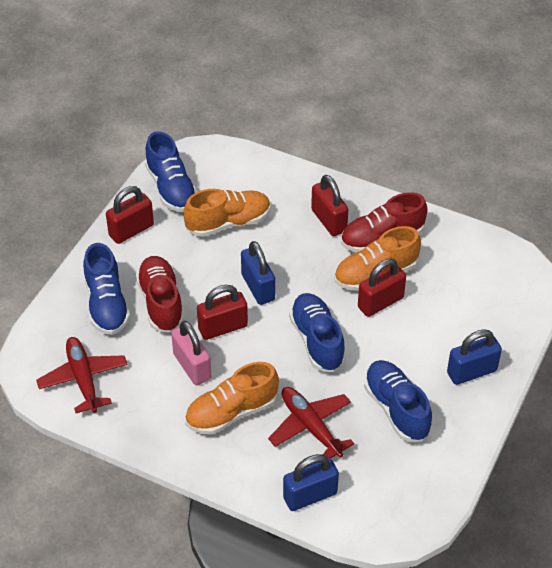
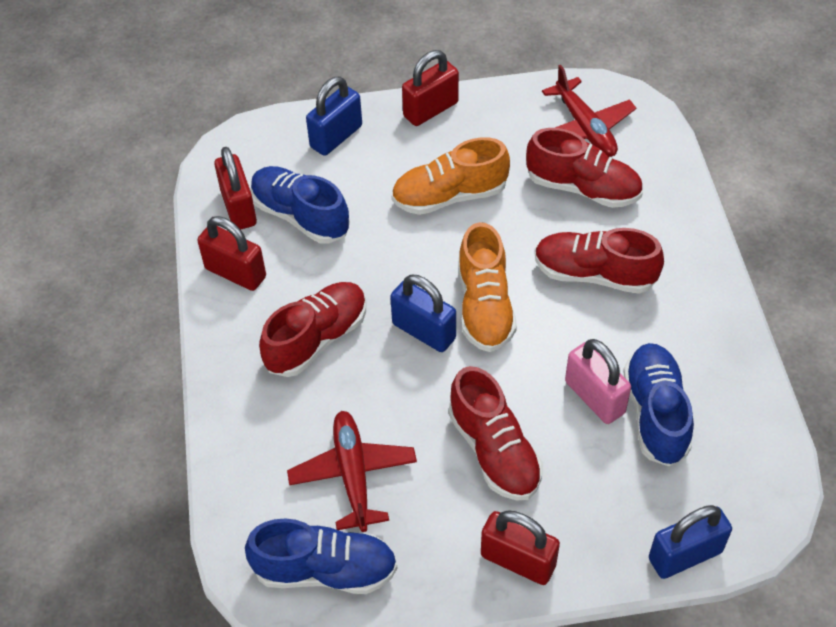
blue shoe: 4 -> 3
orange shoe: 3 -> 2
red shoe: 2 -> 4

